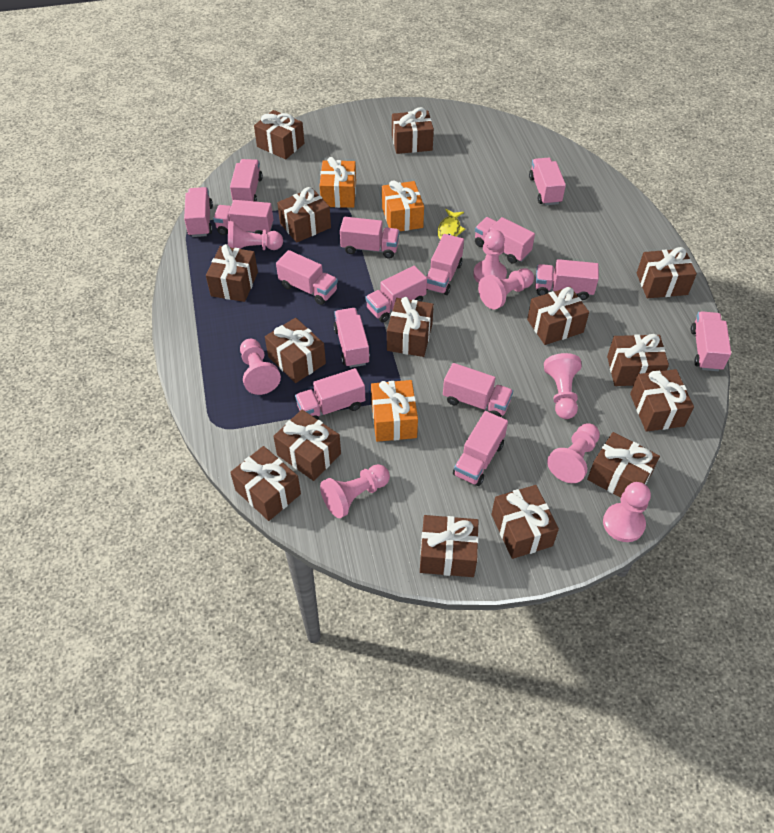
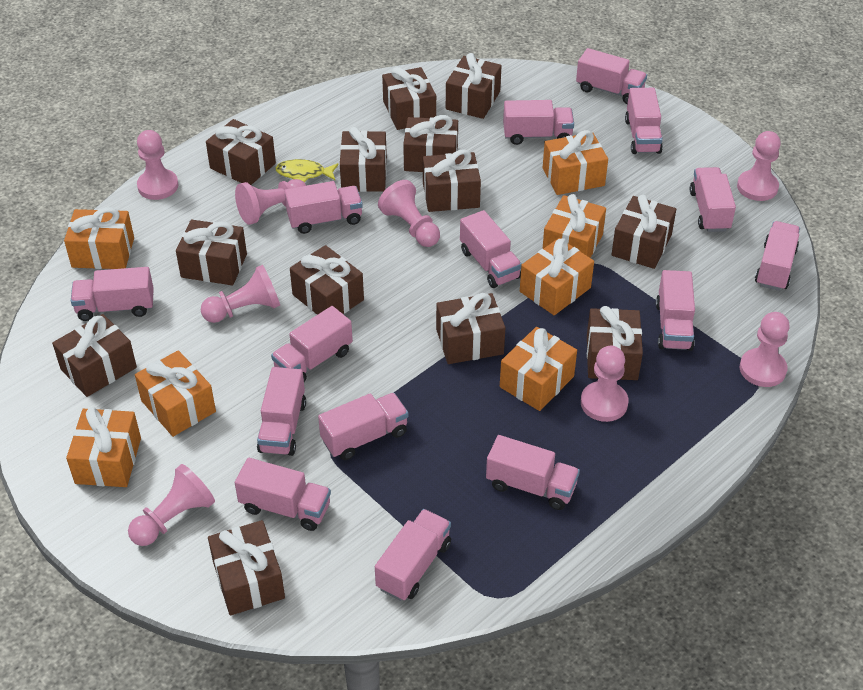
brown gift: 15 -> 13
orange gift: 3 -> 7

